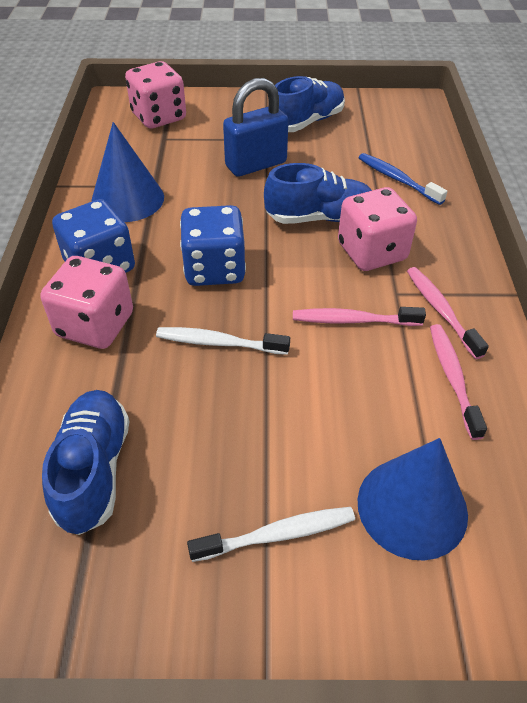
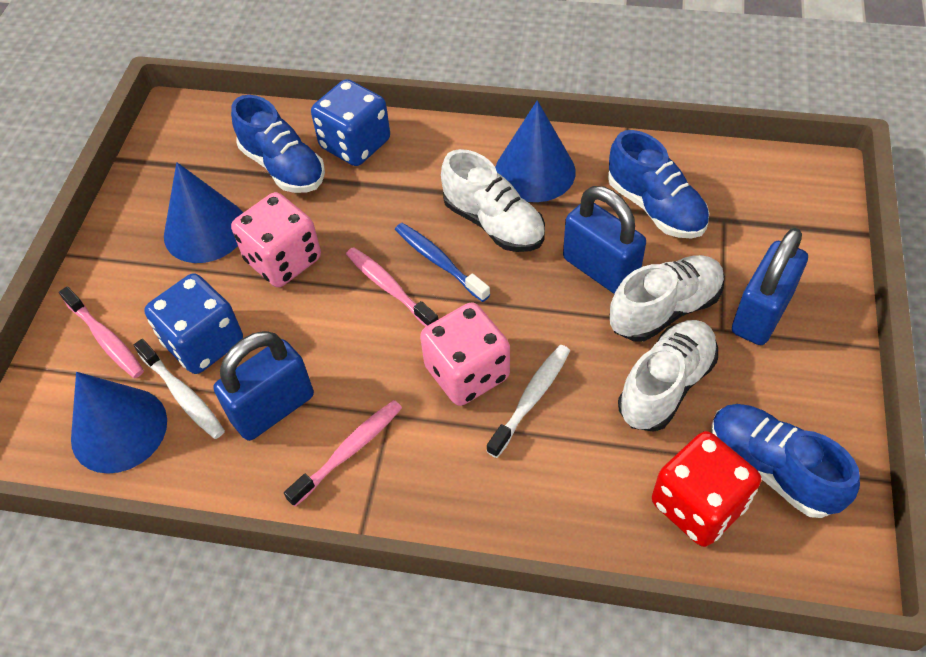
blue cone: 2 -> 3
blue padlock: 1 -> 3
pink dice: 3 -> 2
red dice: 0 -> 1
white shoe: 0 -> 3

